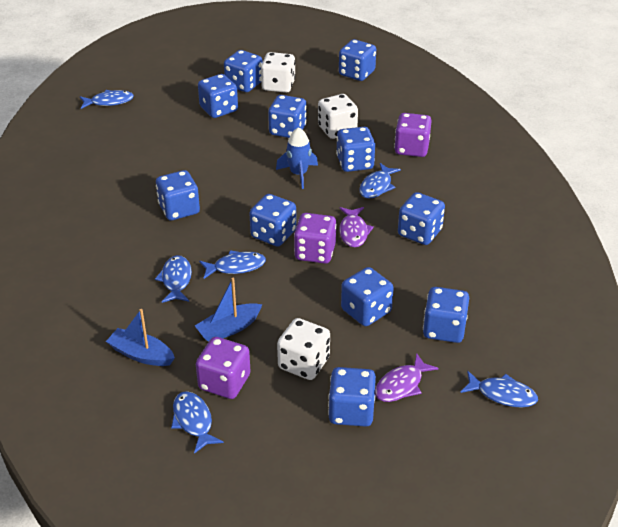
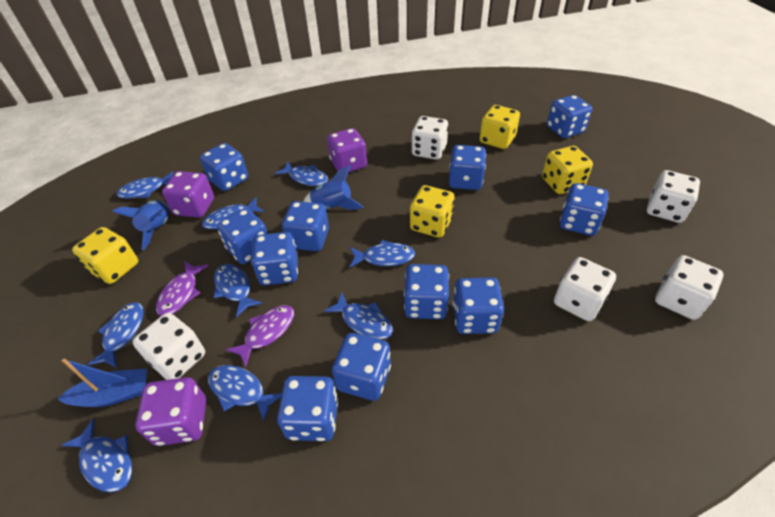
blue boat: 2 -> 1
blue fish: 6 -> 9
blue rocket: 1 -> 2
white dice: 3 -> 5
yellow dice: 0 -> 4

